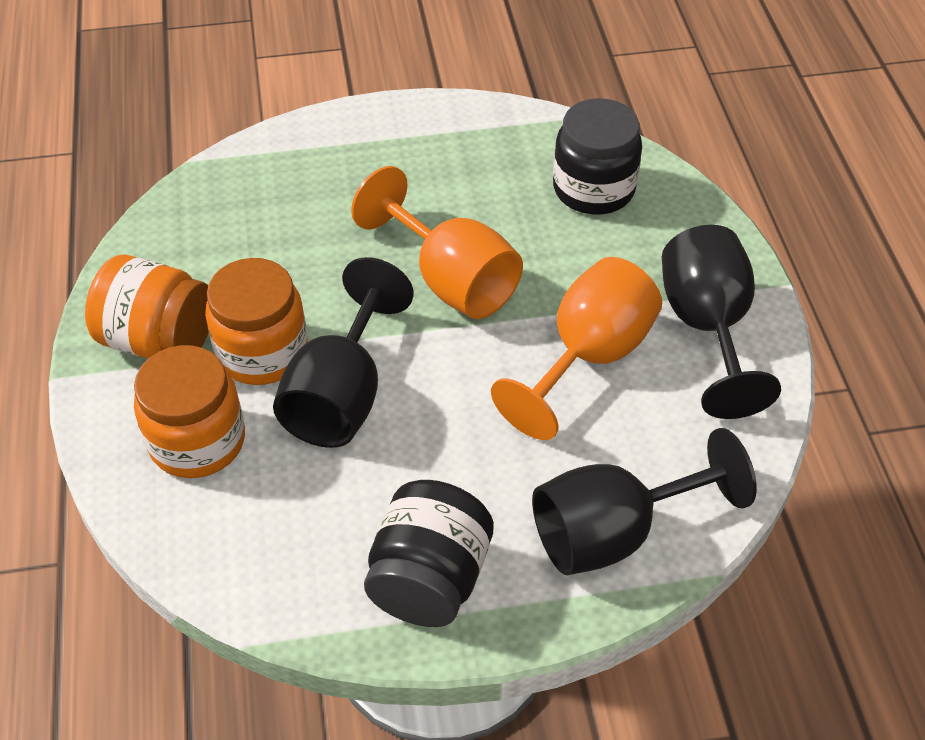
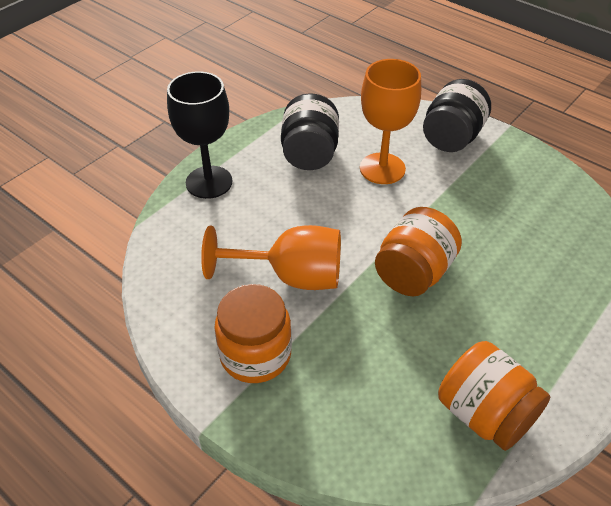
black goblet: 3 -> 1

